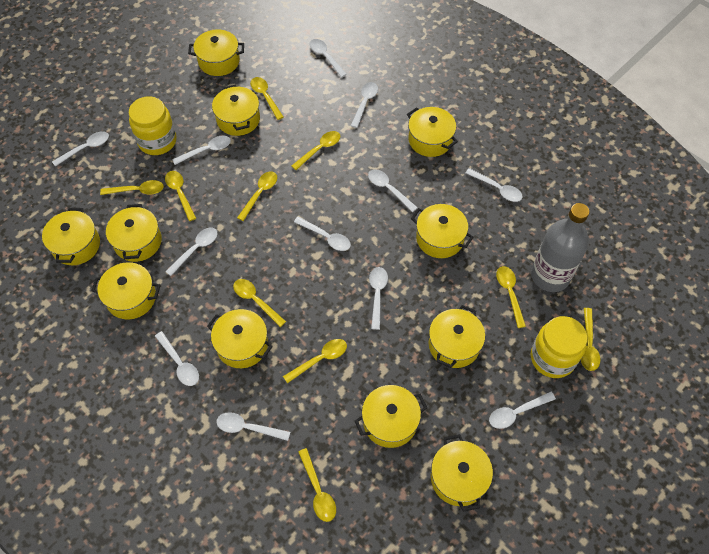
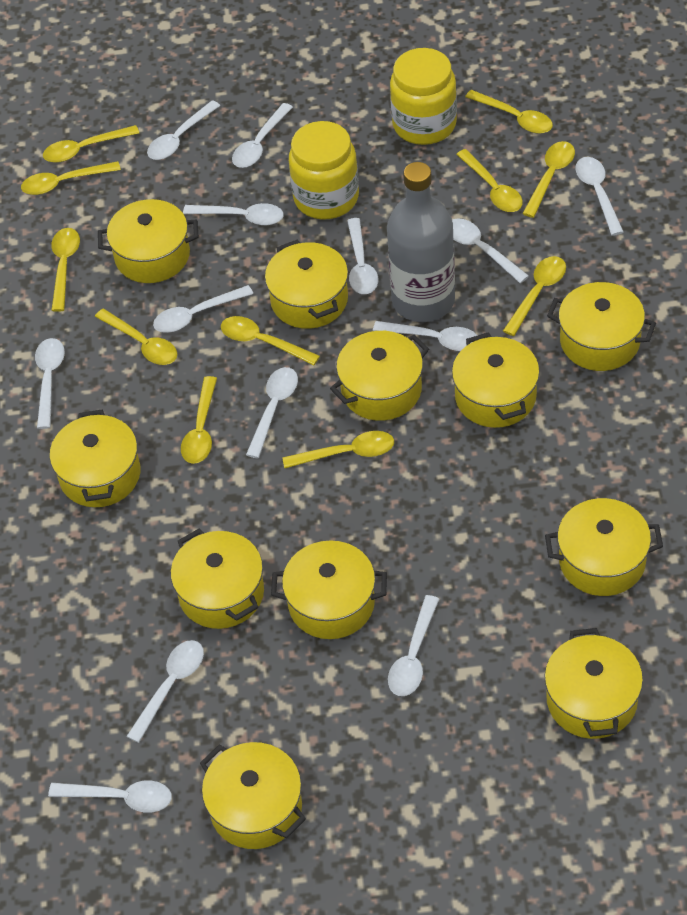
white spoon: 12 -> 13
yellow spoon: 10 -> 11

